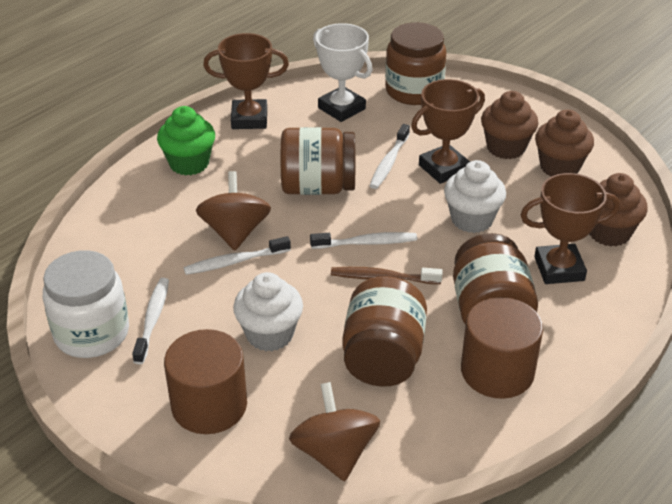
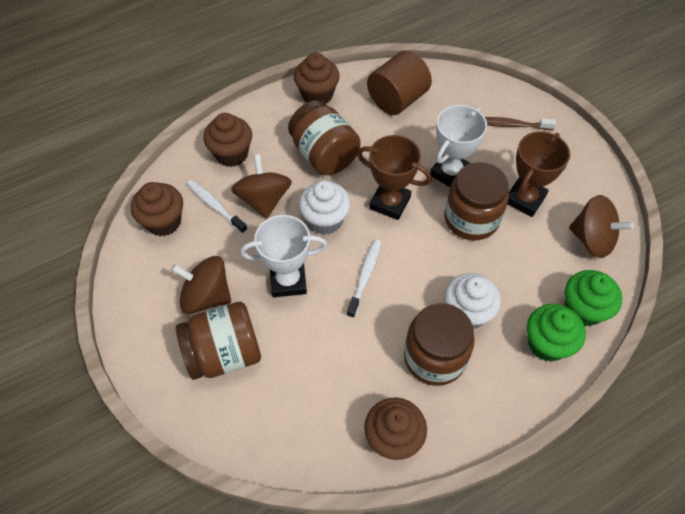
brown cupcake: 3 -> 4
brown cylinder: 2 -> 1
brown spinning top: 2 -> 3
brown trophy: 3 -> 2
green cupcake: 1 -> 2
white jar: 1 -> 0
white toothbrush: 4 -> 2
white trophy: 1 -> 2

